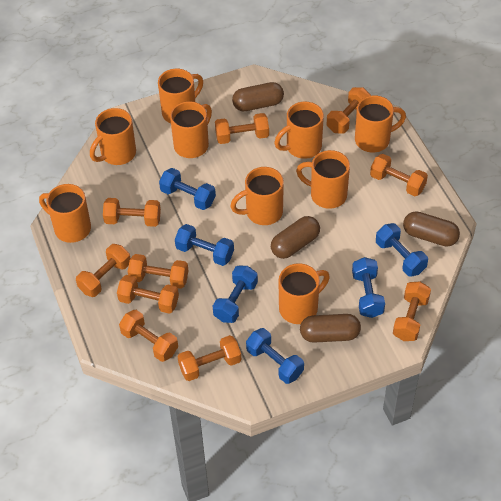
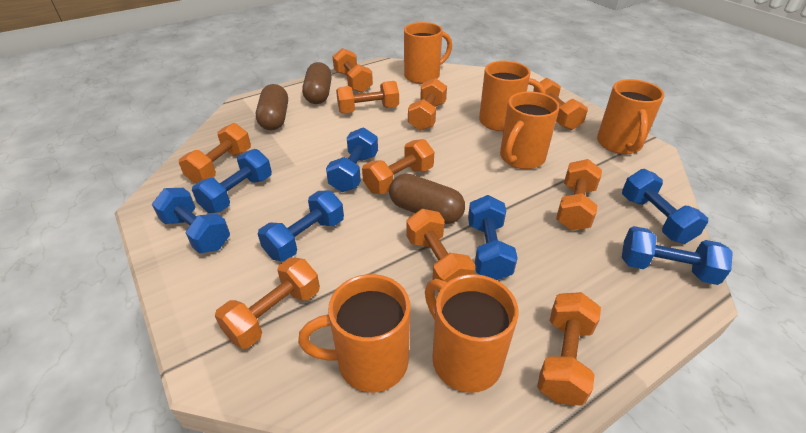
blue dumbbell: 6 -> 7
brown capsule: 4 -> 3
orange mug: 9 -> 6

